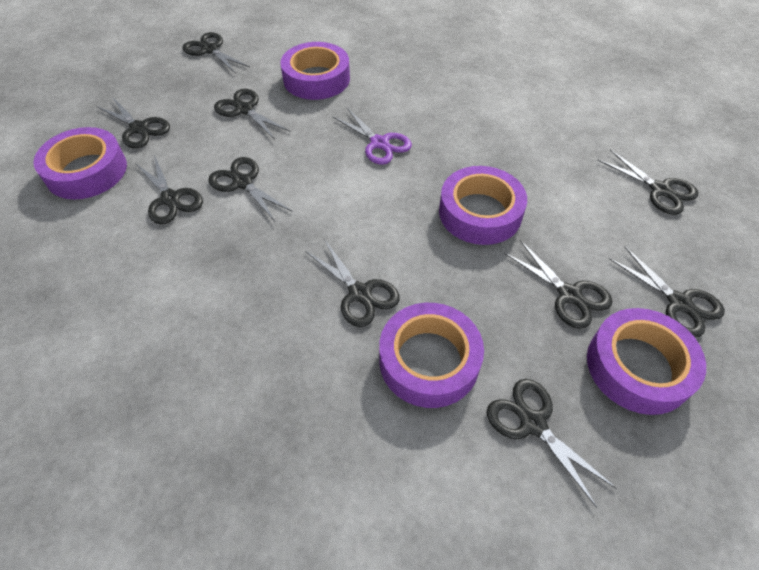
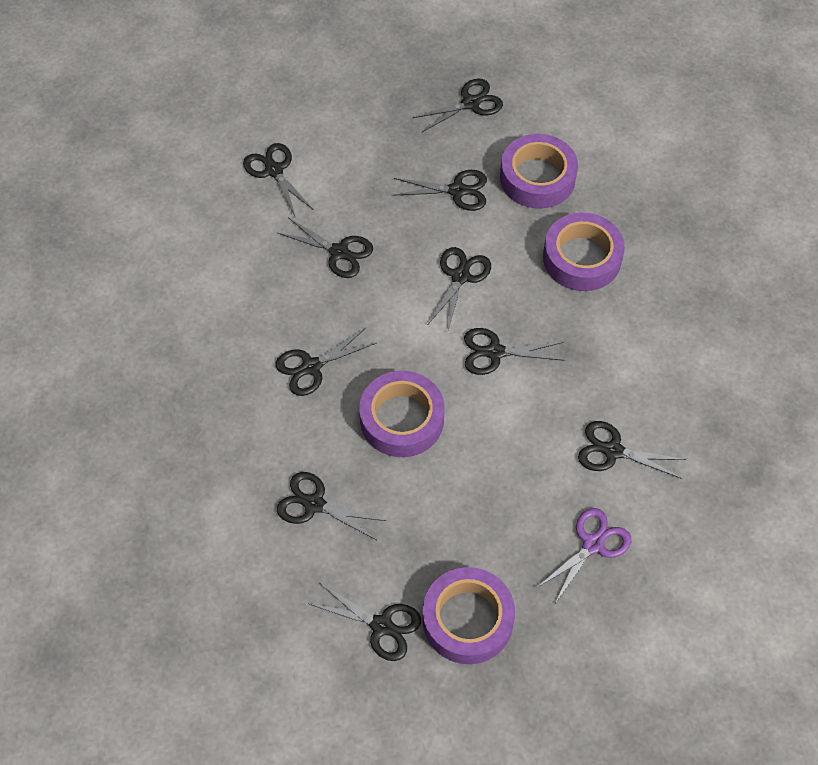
purple tape: 5 -> 4

